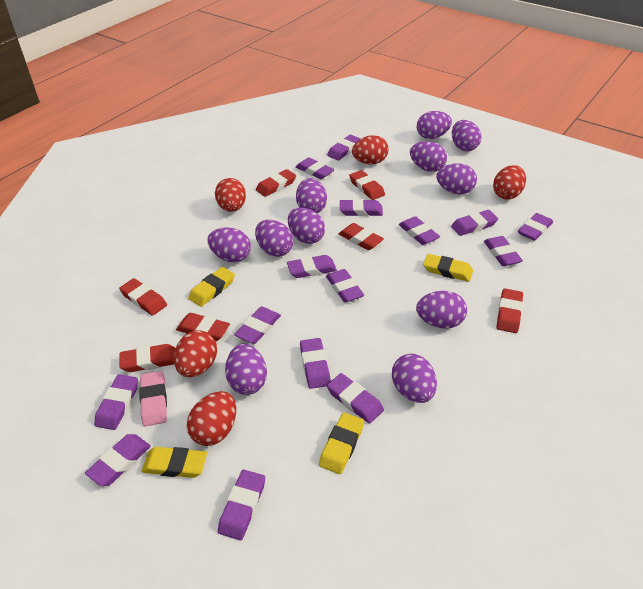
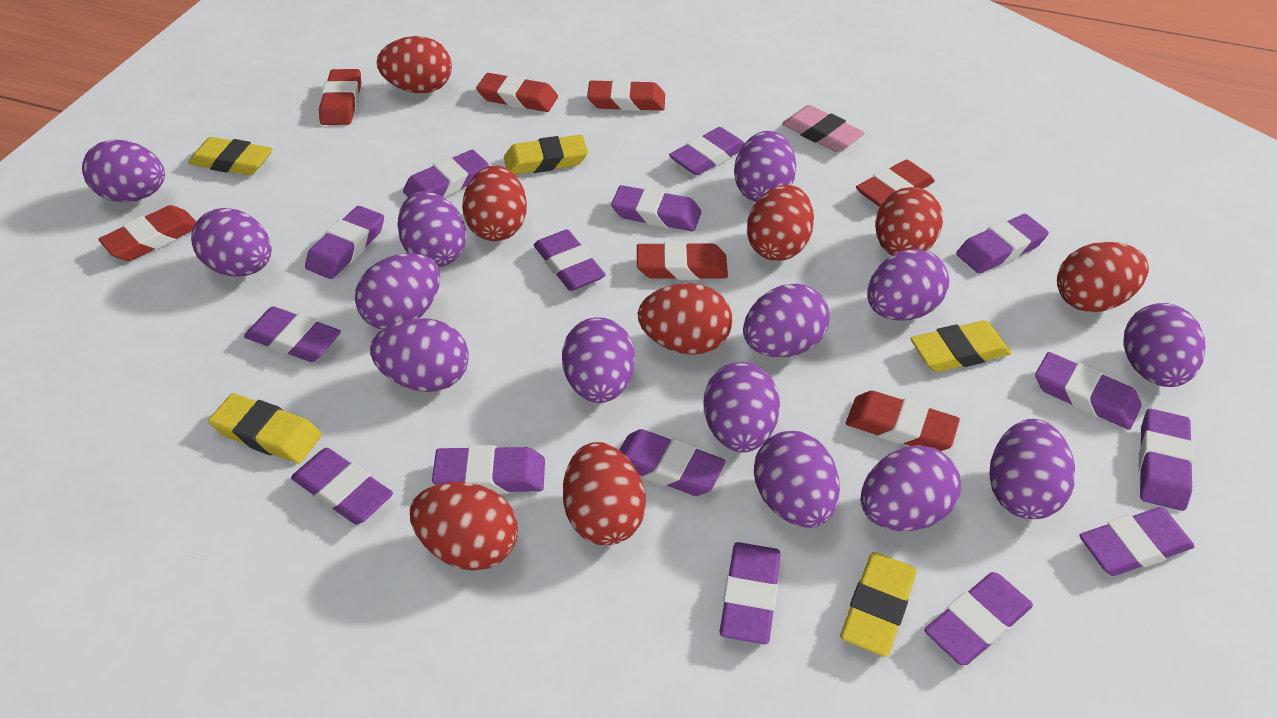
purple egg: 11 -> 14
red egg: 5 -> 8
yellow eraser: 4 -> 5

